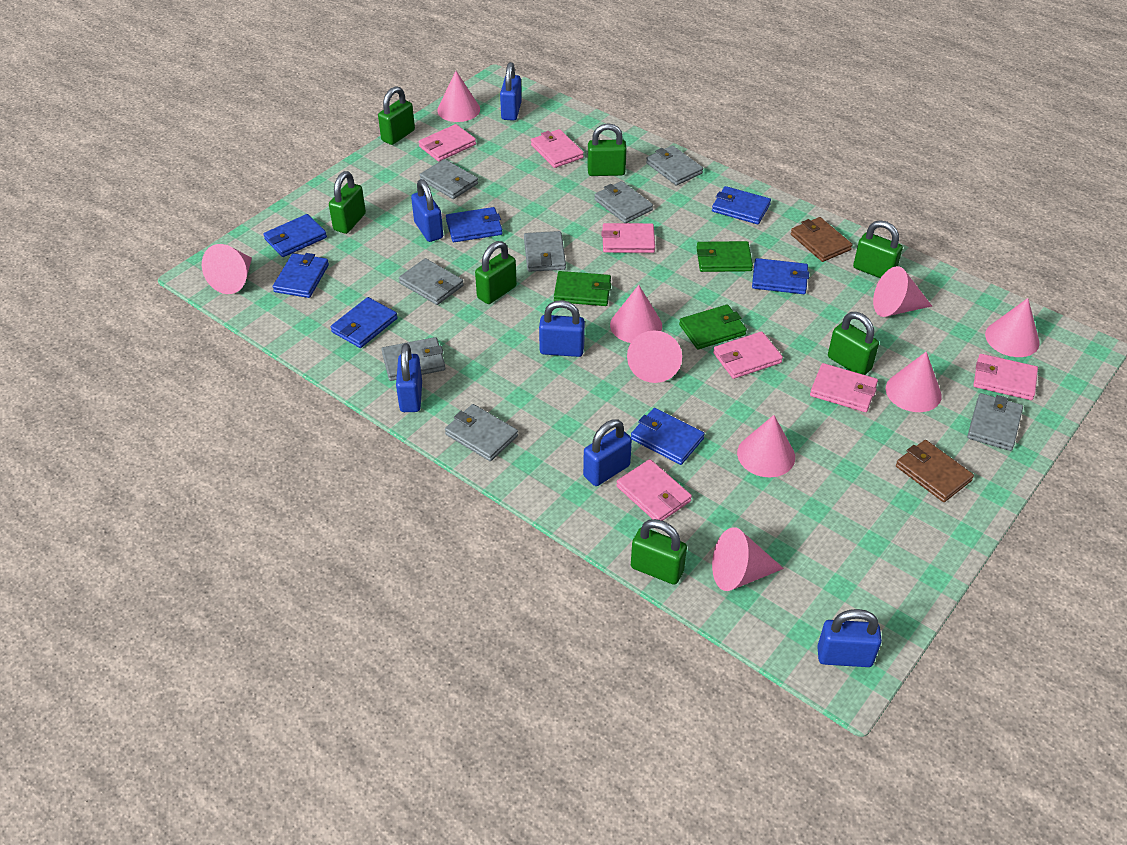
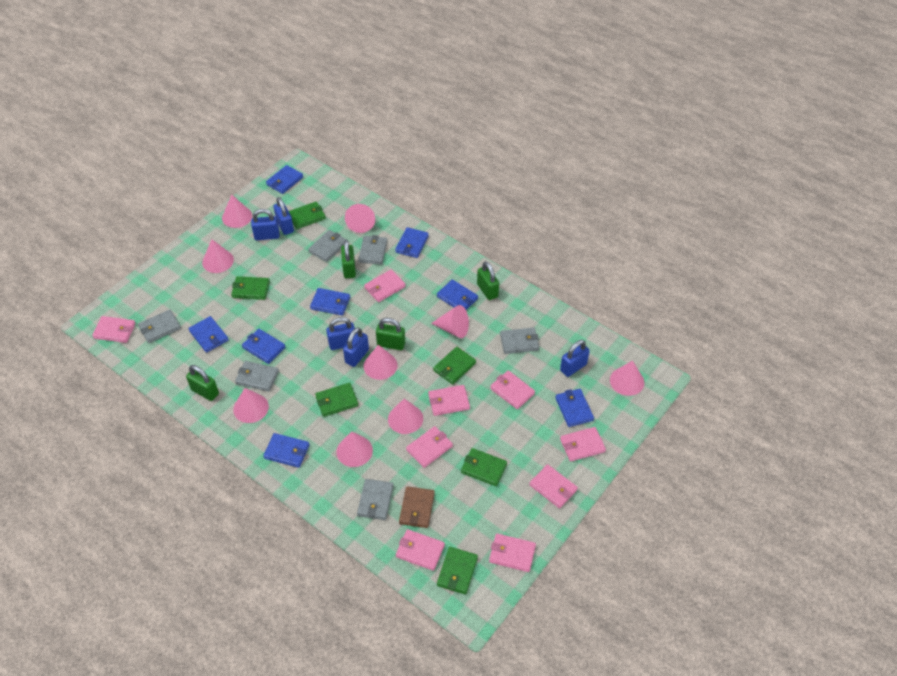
blue padlock: 6 -> 5
blue wallet: 7 -> 8
brown wallet: 2 -> 1
green padlock: 7 -> 4
green wallet: 3 -> 6
grey wallet: 8 -> 6
pink wallet: 7 -> 9

